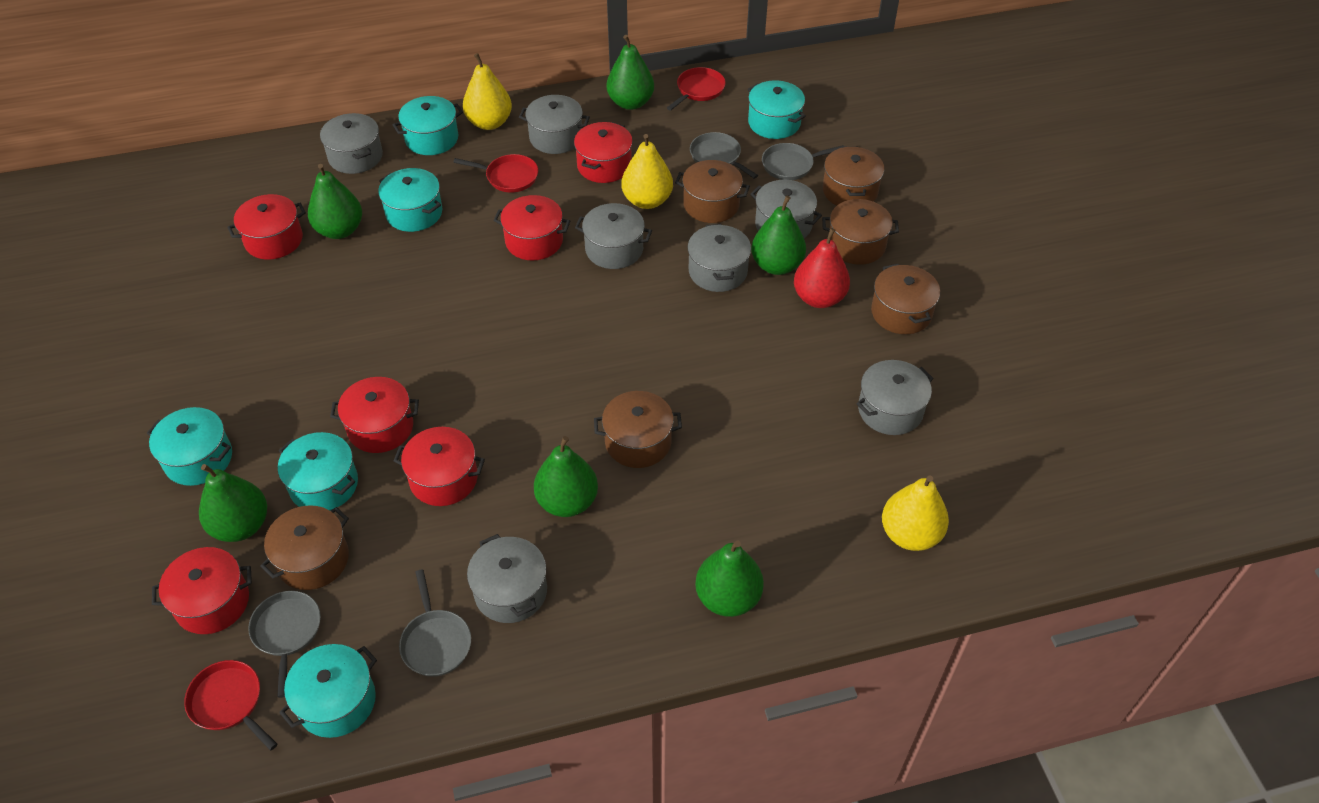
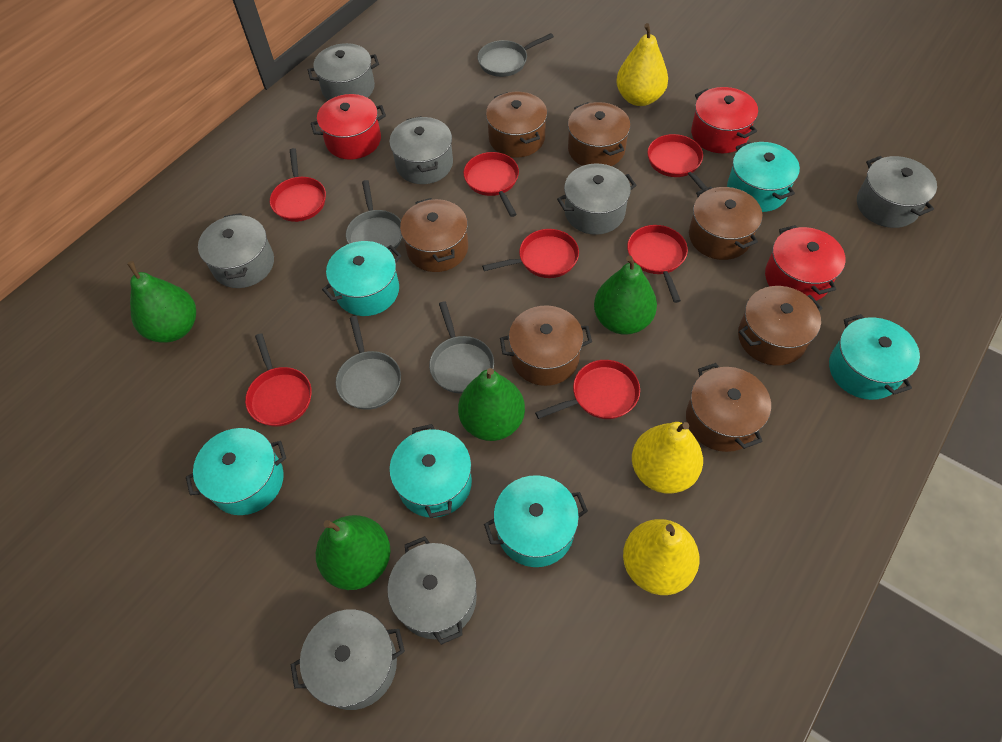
brown pot: 6 -> 7
green pear: 6 -> 4
red pan: 3 -> 7
red pear: 1 -> 0
red pot: 6 -> 3

